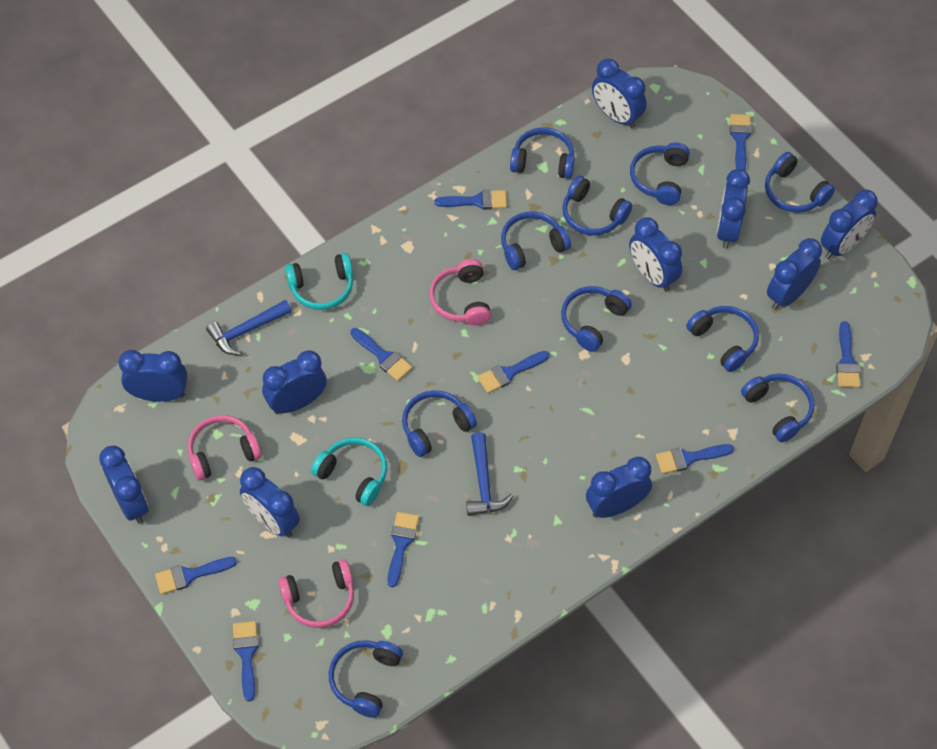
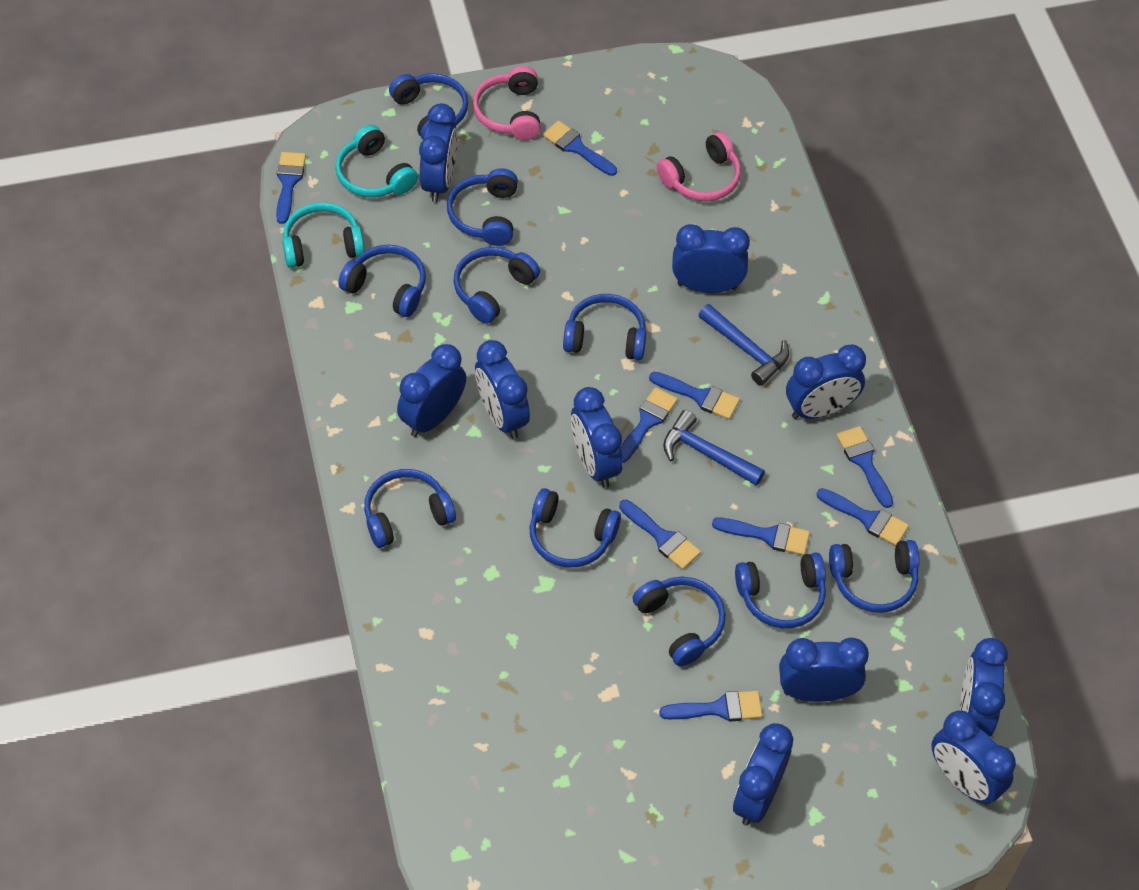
pink headphones: 3 -> 2

